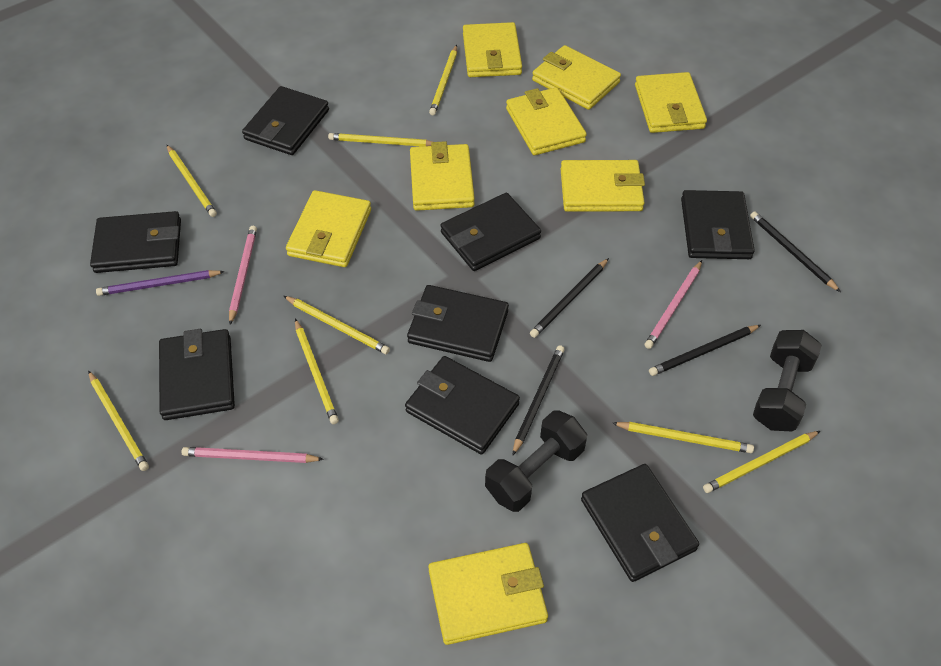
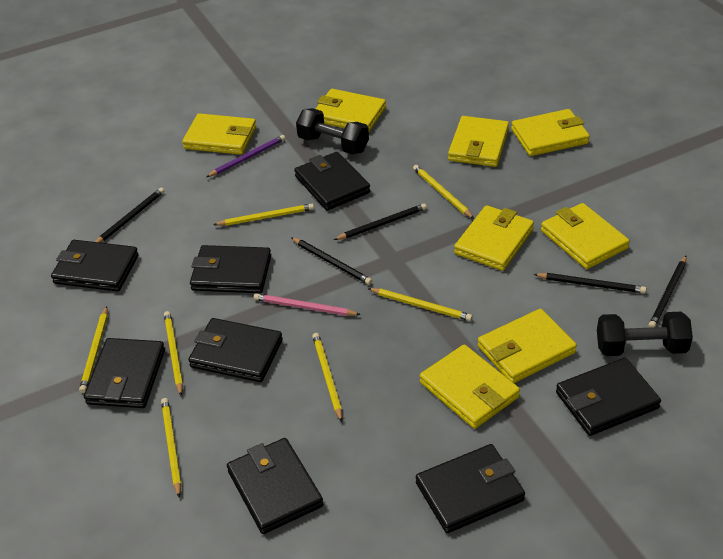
black pencil: 4 -> 5
pink pencil: 3 -> 1
yellow pencil: 8 -> 7

